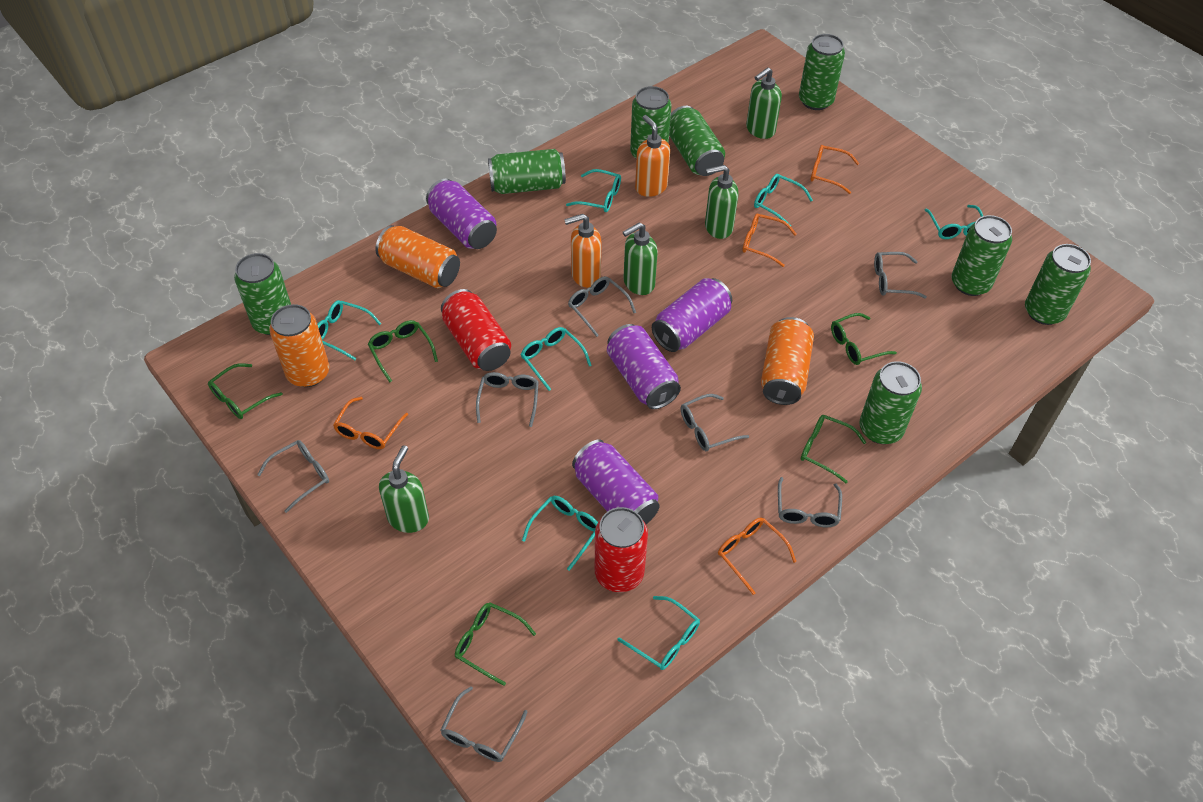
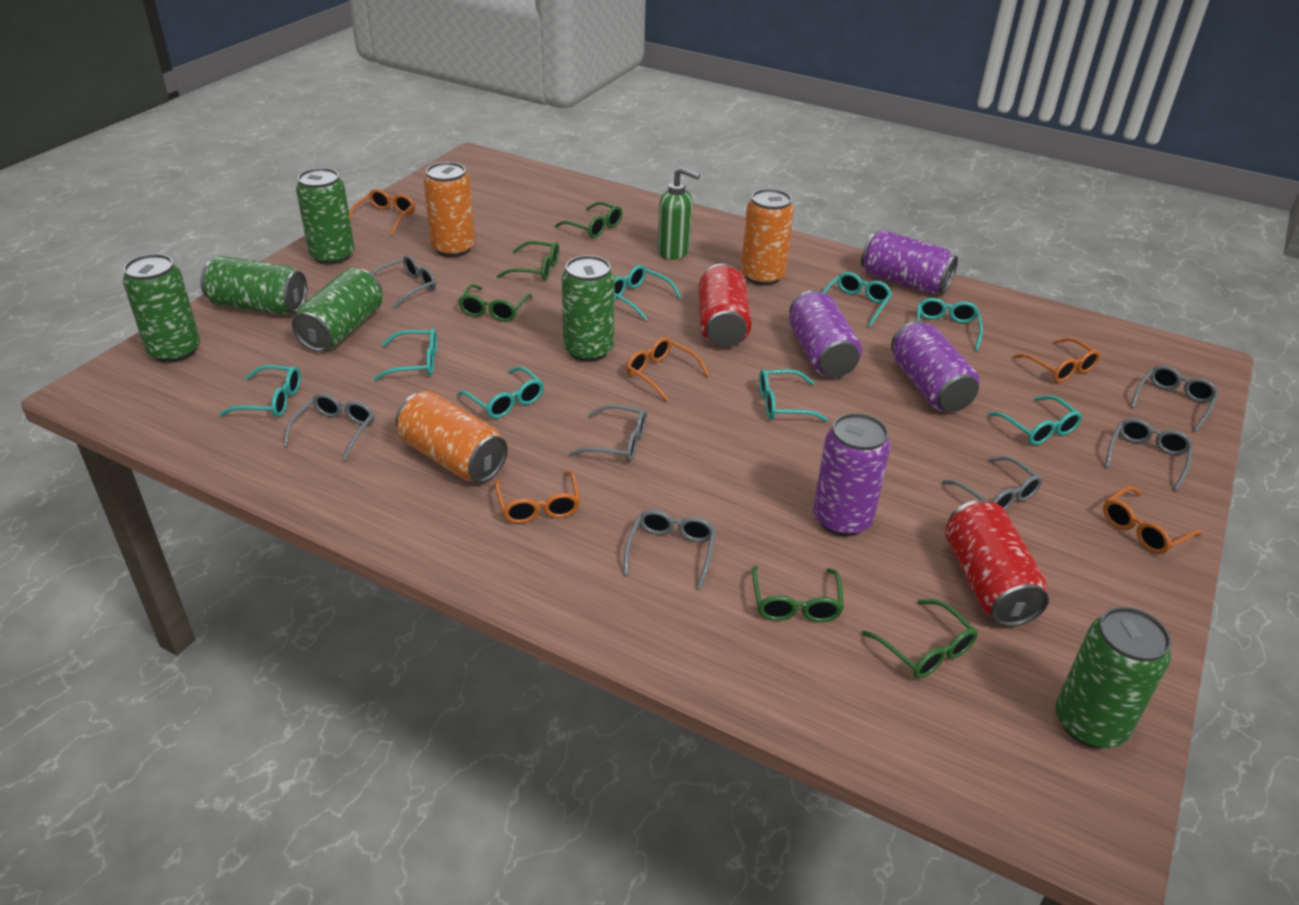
green can: 8 -> 6
green soap dispenser: 4 -> 1
orange glasses: 4 -> 5
orange soap dispenser: 2 -> 0
turquoise glasses: 7 -> 8

